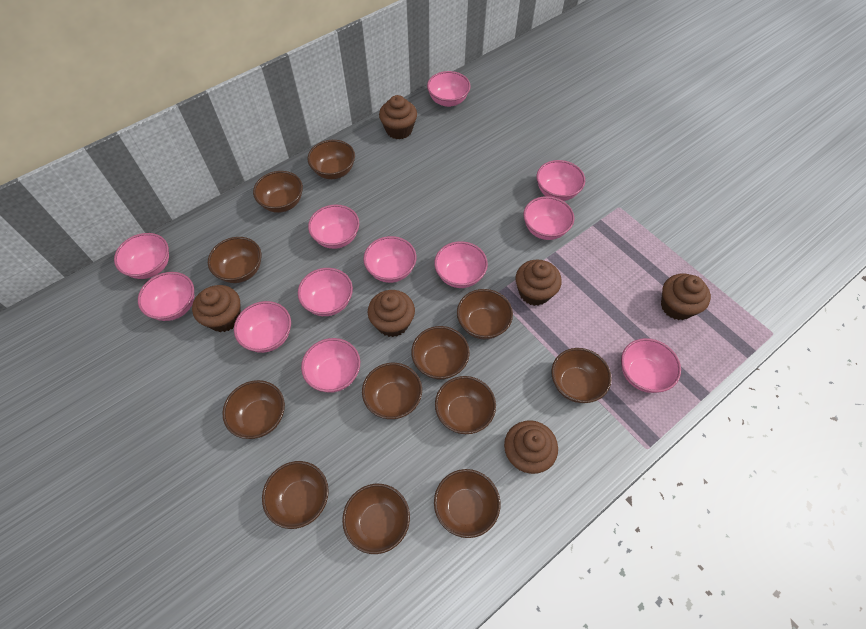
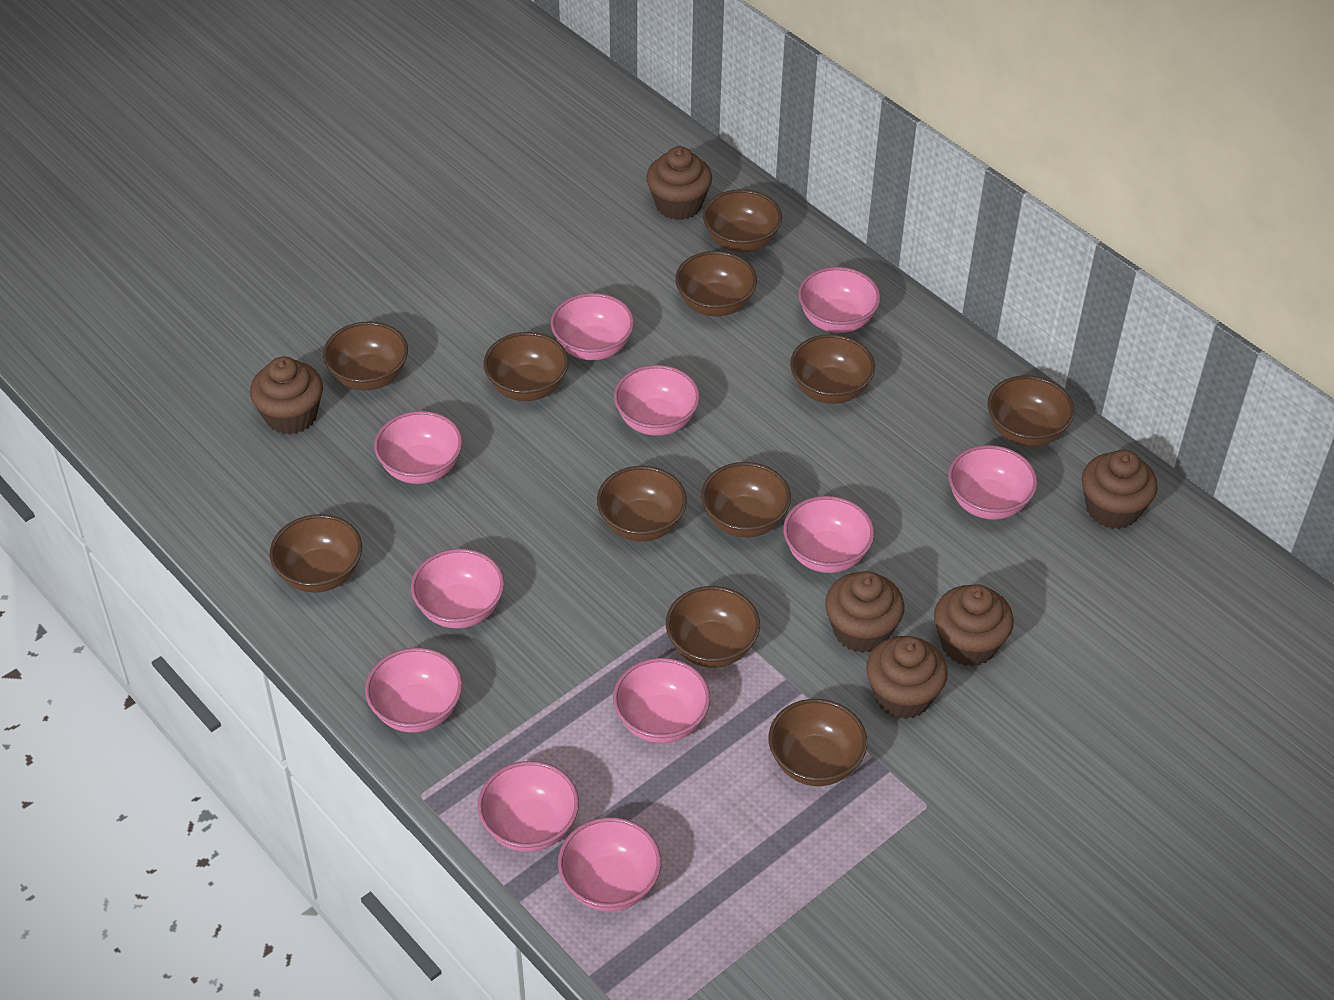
brown bowl: 12 -> 11
pink bowl: 12 -> 11

